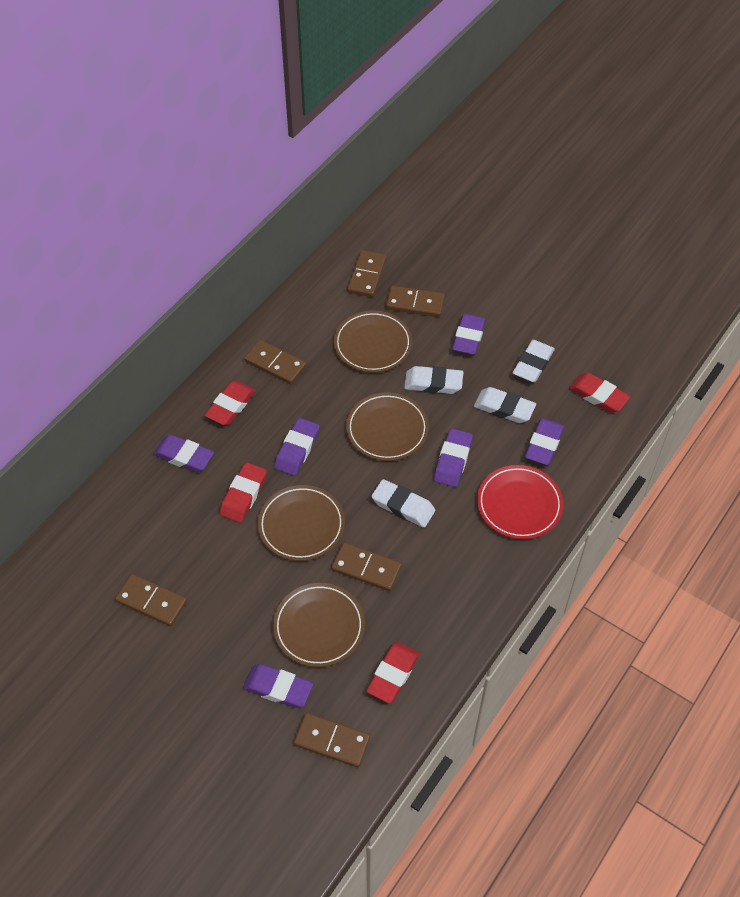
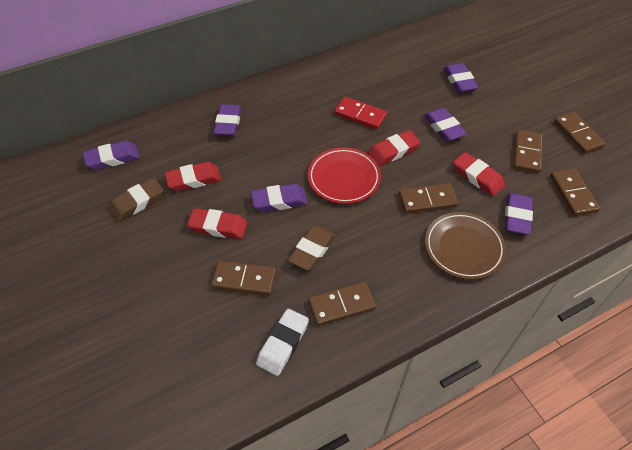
brown eraser: 0 -> 2
brown plate: 4 -> 1
red domino: 0 -> 1
white eraser: 4 -> 1

